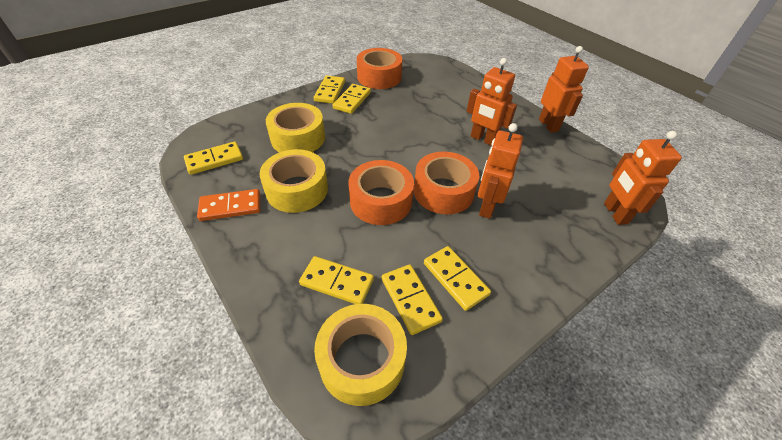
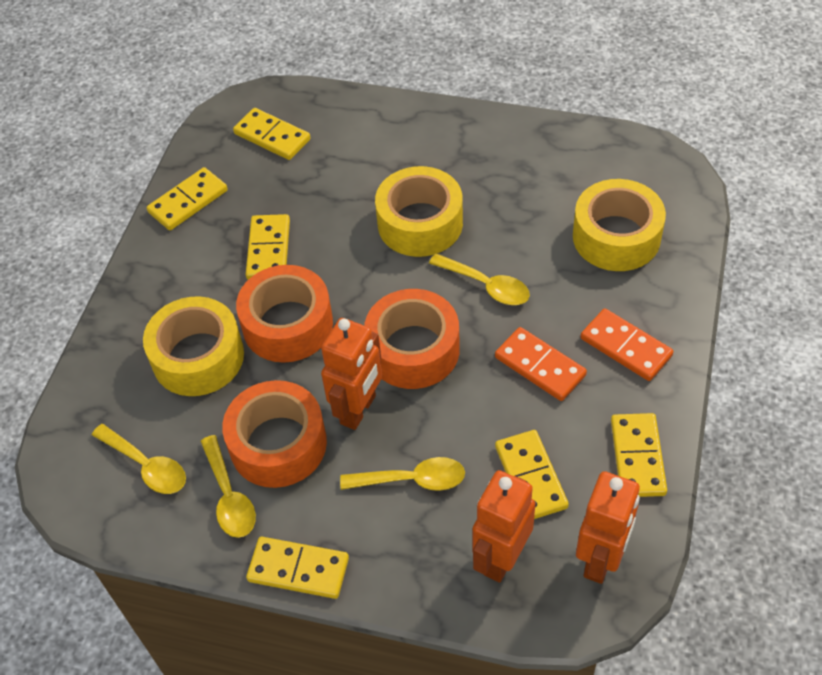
orange domino: 1 -> 2
orange robot: 4 -> 3
yellow spoon: 0 -> 4

